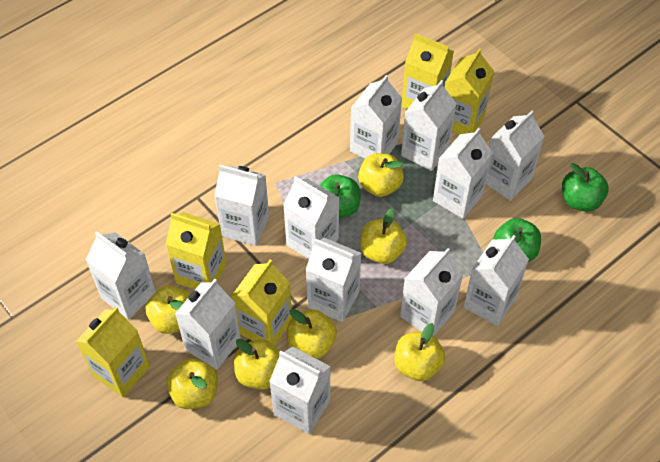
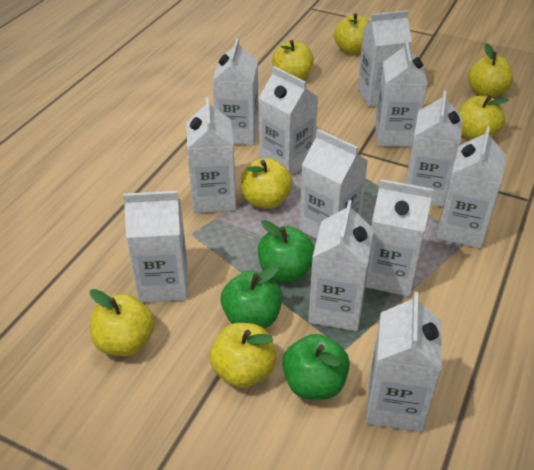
yellow carton: 5 -> 0

